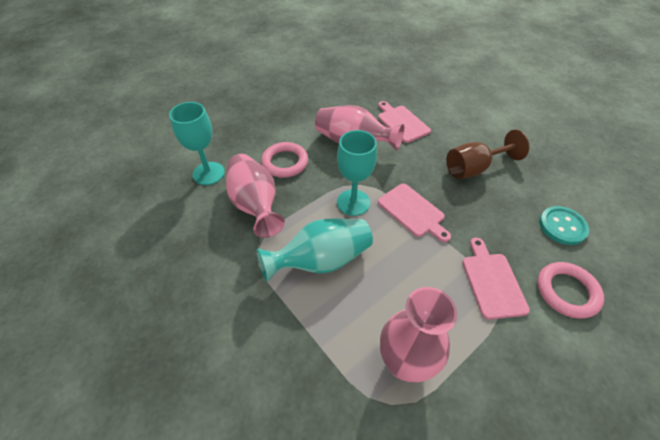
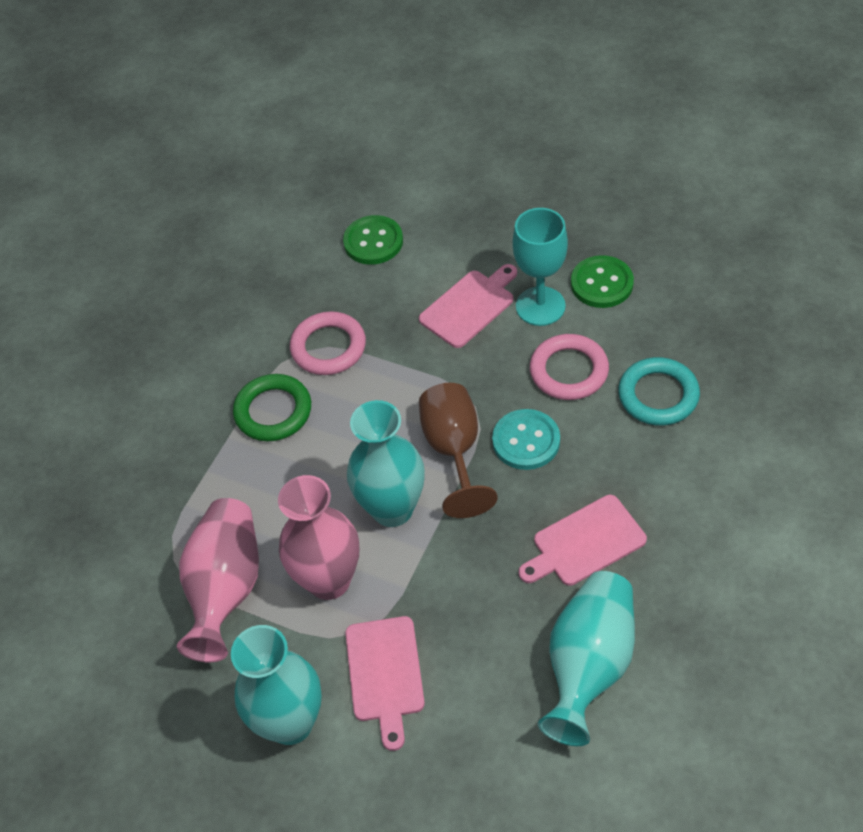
green button: 0 -> 2
green ring: 0 -> 1
pink vase: 3 -> 2
turquoise goblet: 2 -> 1
turquoise ring: 0 -> 1
turquoise vase: 1 -> 3

